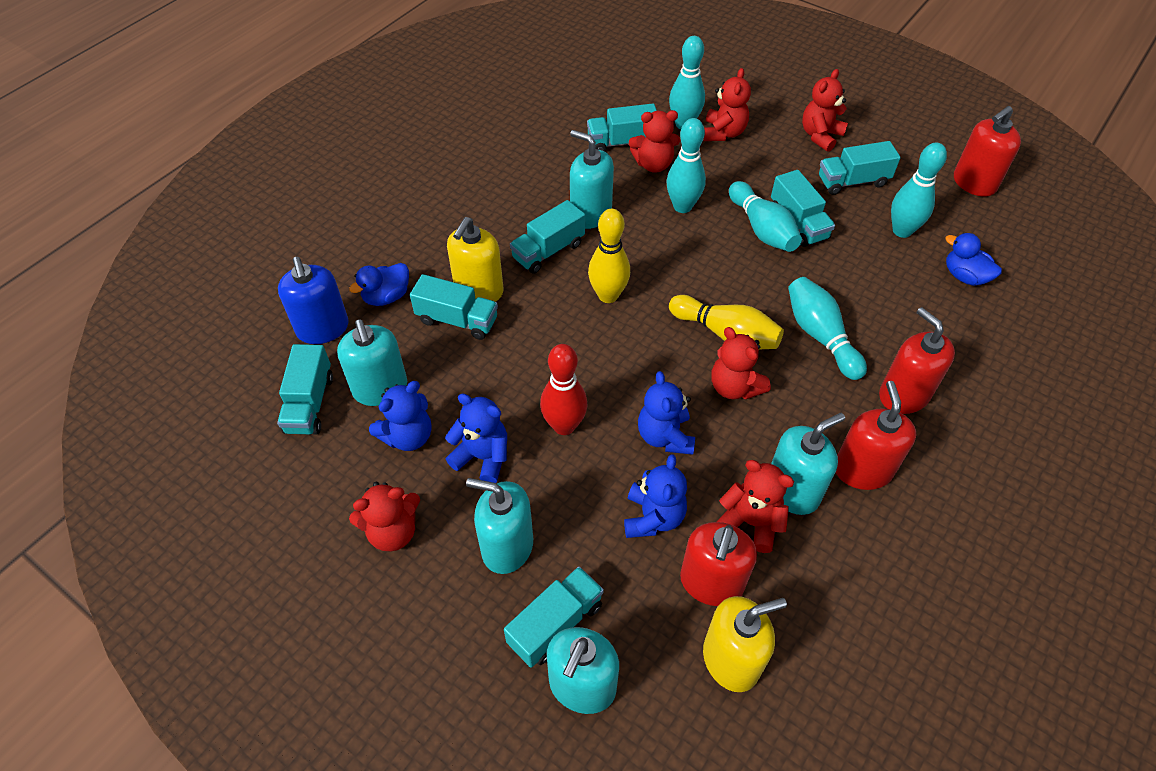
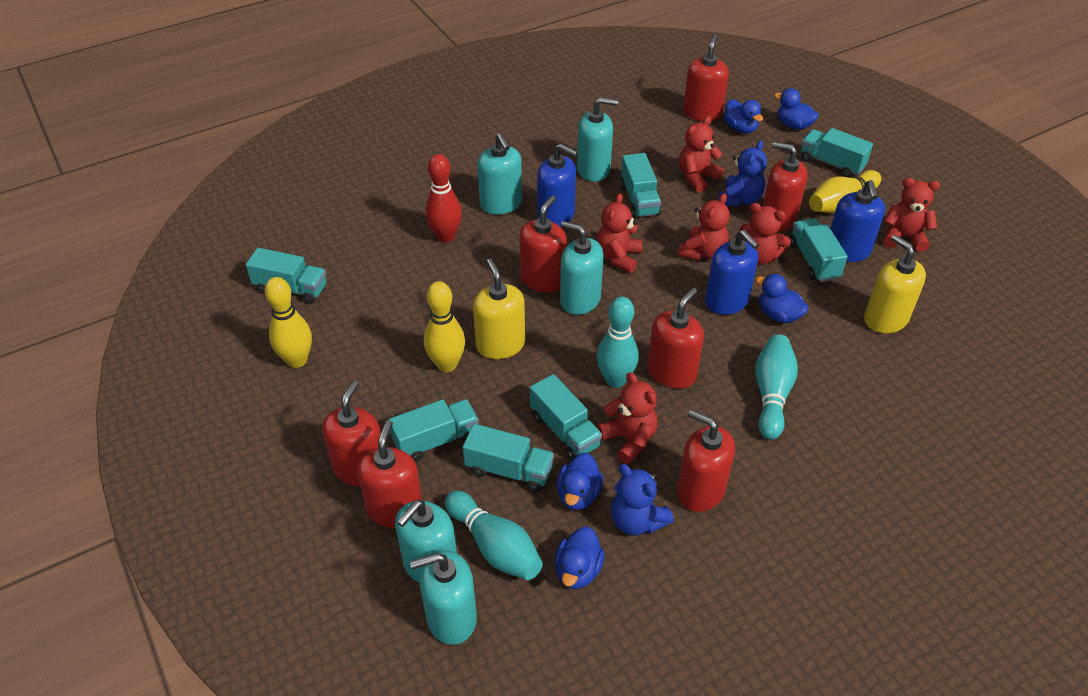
blue duck: 2 -> 5
blue soap dispenser: 1 -> 3
blue teddy bear: 4 -> 2
red soap dispenser: 4 -> 7
turquoise bowling pin: 5 -> 3
yellow bowling pin: 2 -> 3

